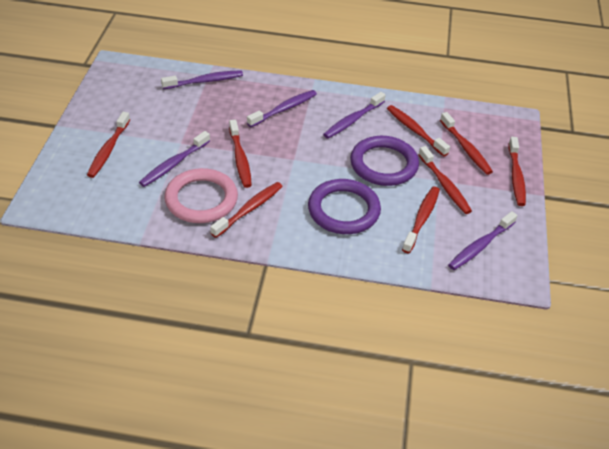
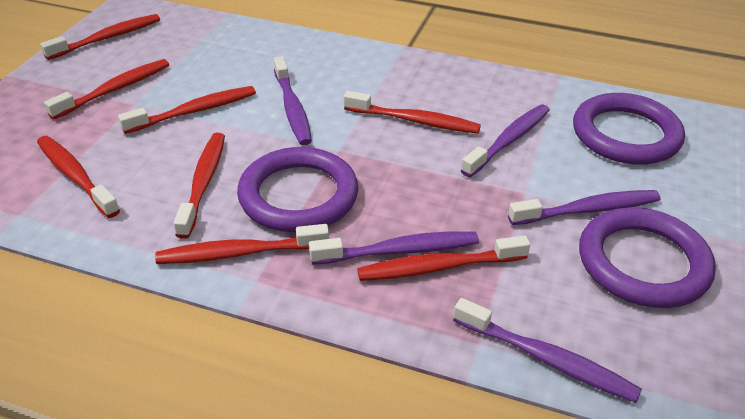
pink ring: 1 -> 0
purple ring: 2 -> 3

